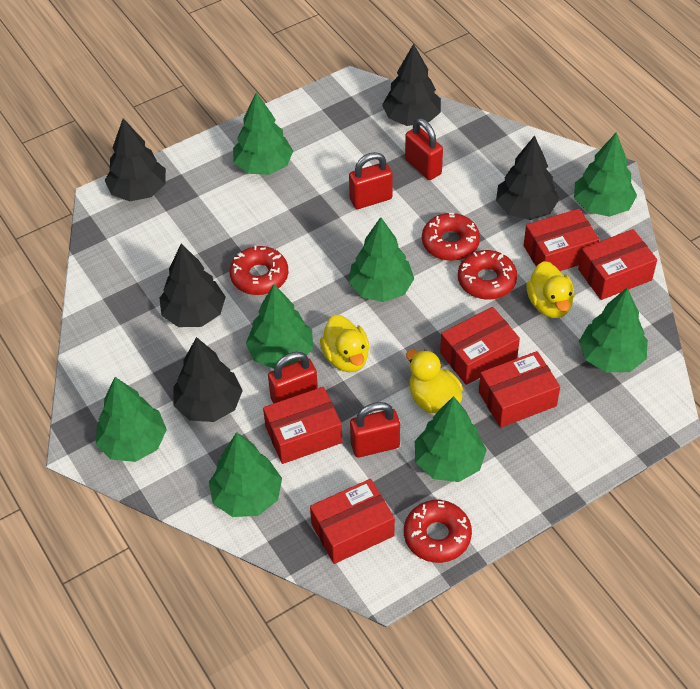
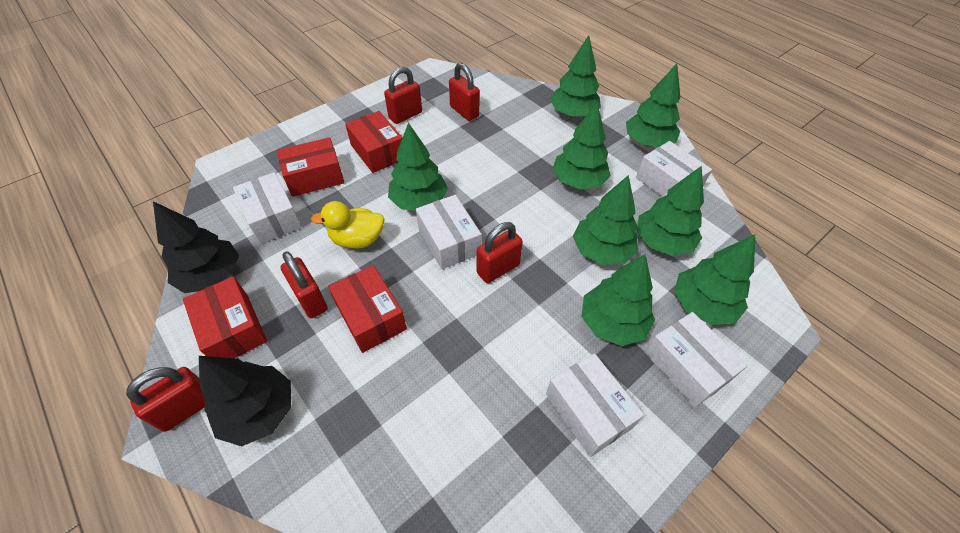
black tree: 5 -> 2
red box: 6 -> 4
red donut: 4 -> 0
red padlock: 4 -> 5
white box: 0 -> 5
yellow duck: 3 -> 1

